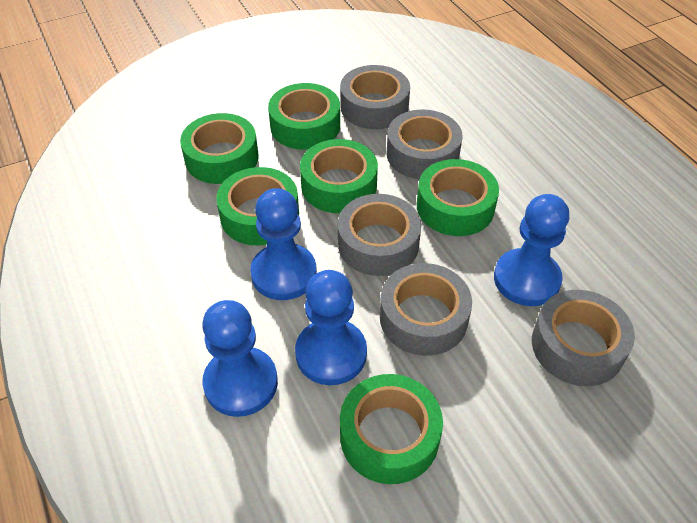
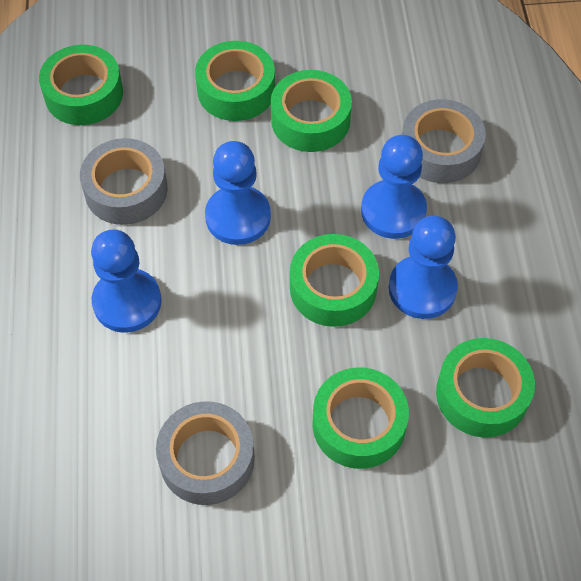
grey tape: 5 -> 3

